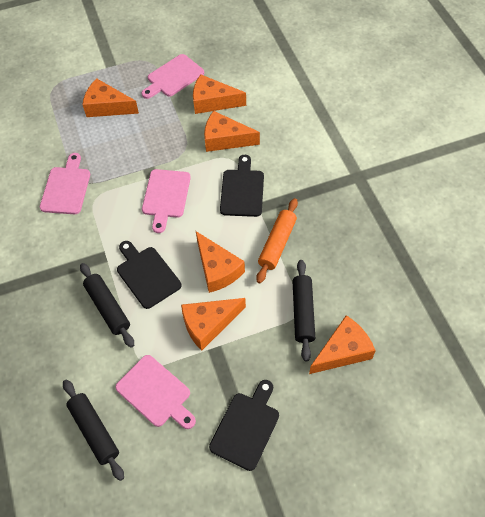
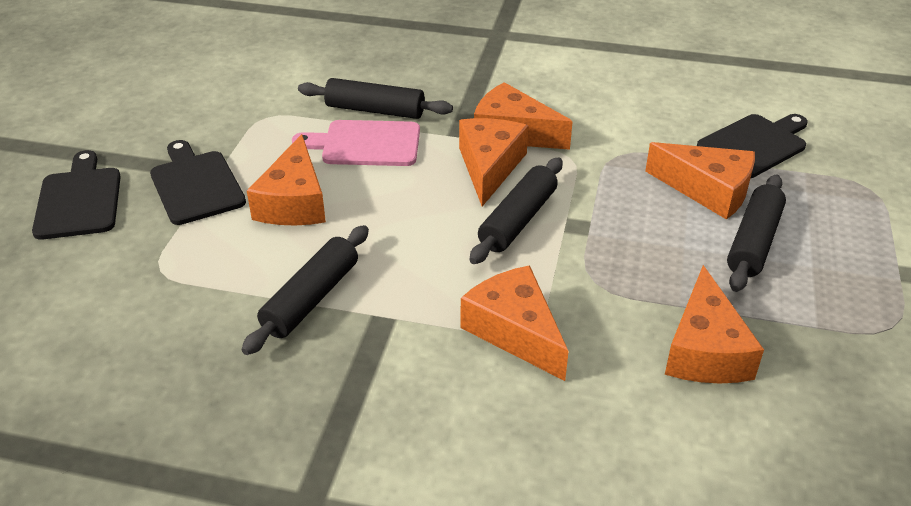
black rolling pin: 3 -> 4
orange rolling pin: 1 -> 0
pink cutting board: 4 -> 1

